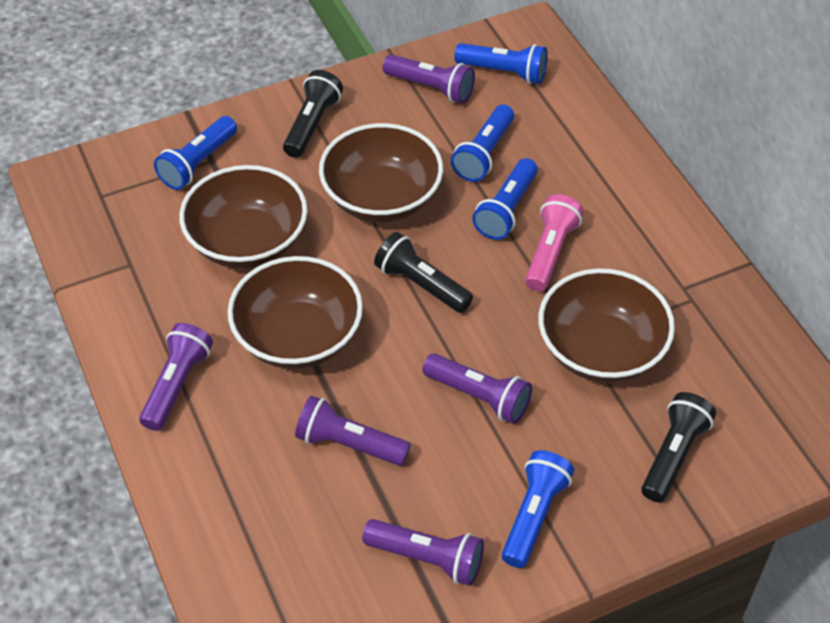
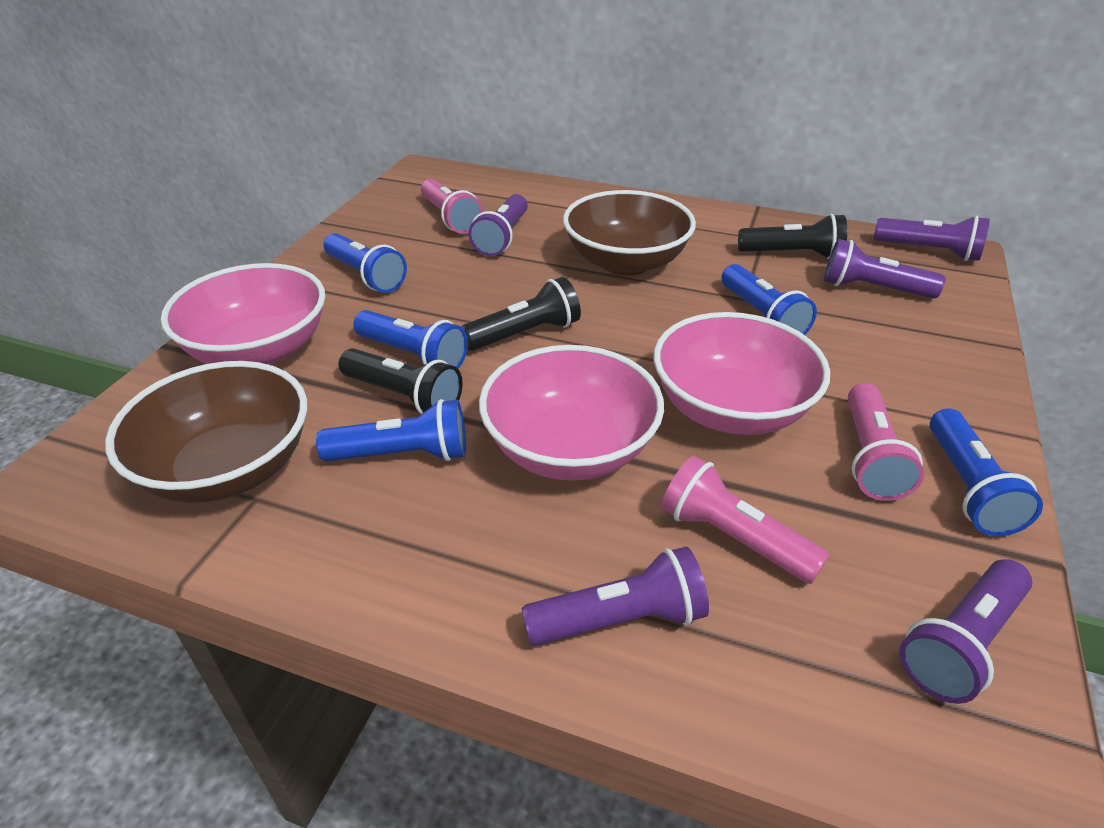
brown bowl: 4 -> 2
pink bowl: 0 -> 3
pink flashlight: 1 -> 3

